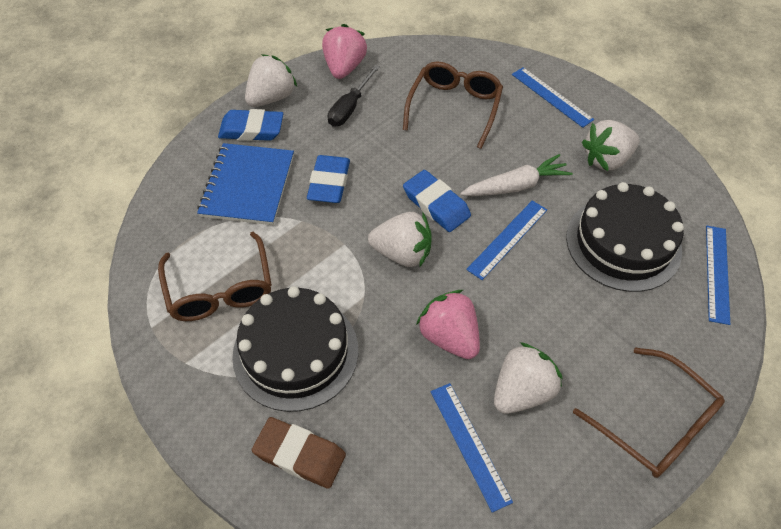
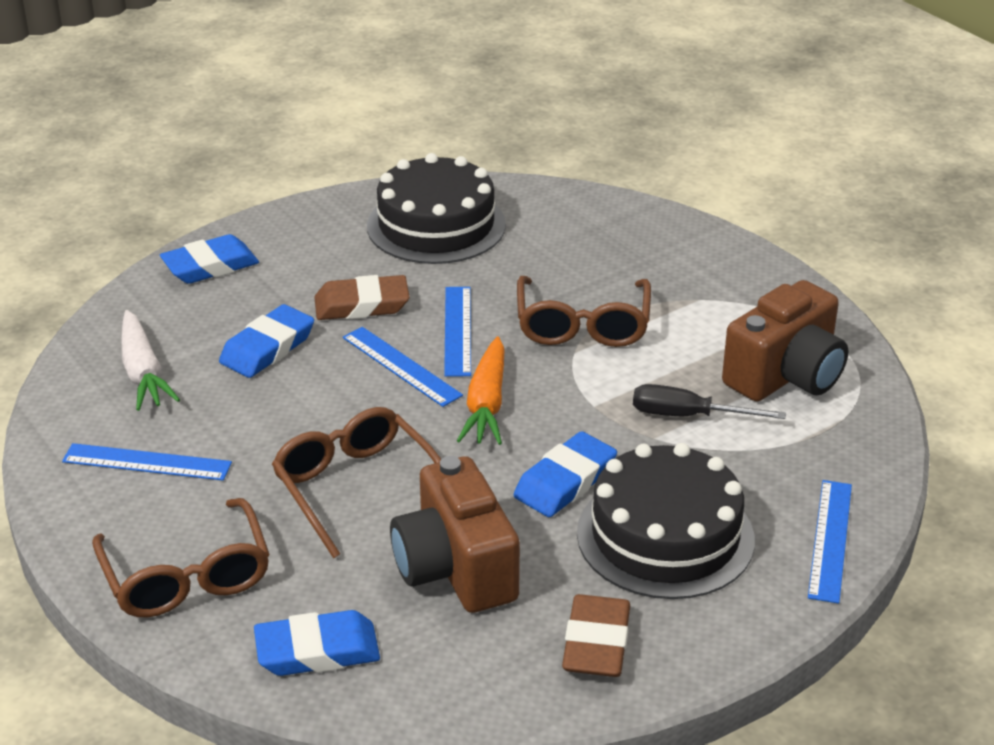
blue eraser: 3 -> 4
blue notebook: 1 -> 0
brown camera: 0 -> 2
brown eraser: 1 -> 2
orange carrot: 0 -> 1
pink strawberry: 2 -> 0
white strawberry: 4 -> 0

